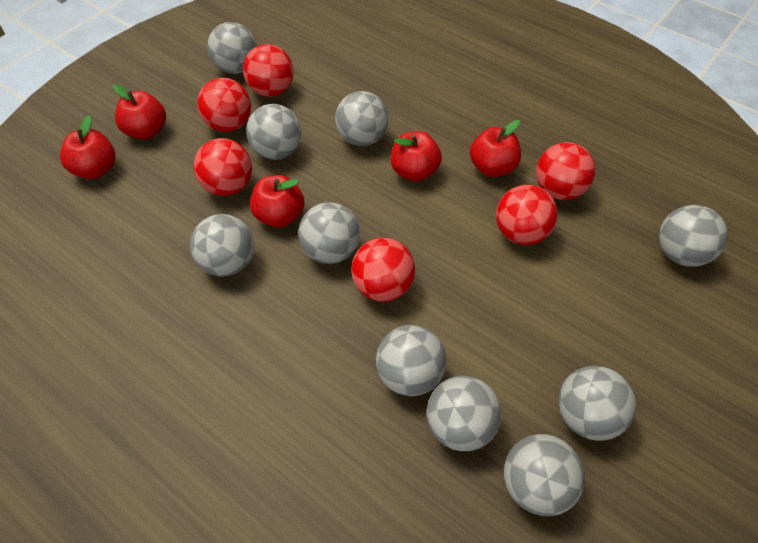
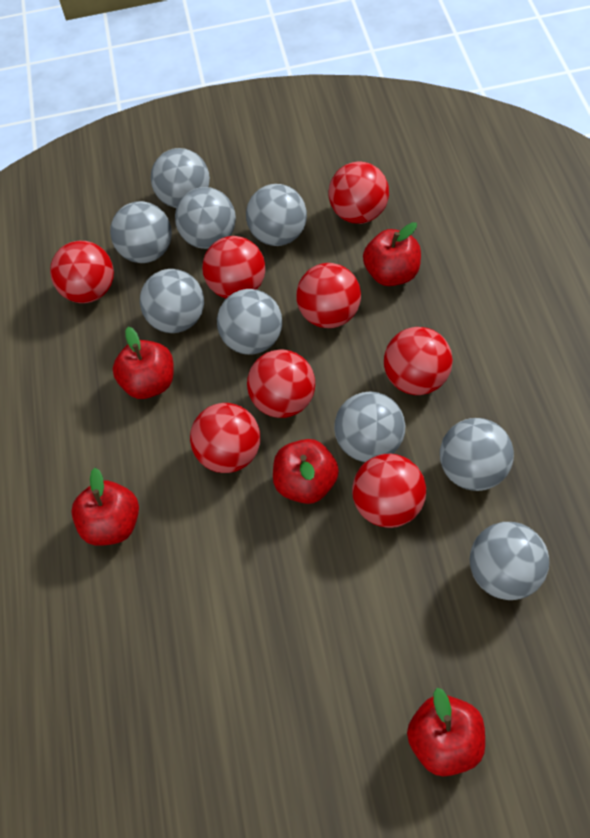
grey ball: 10 -> 9
red ball: 6 -> 8

